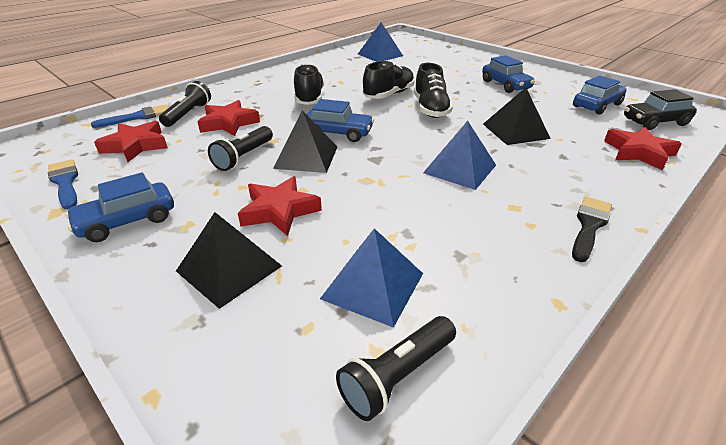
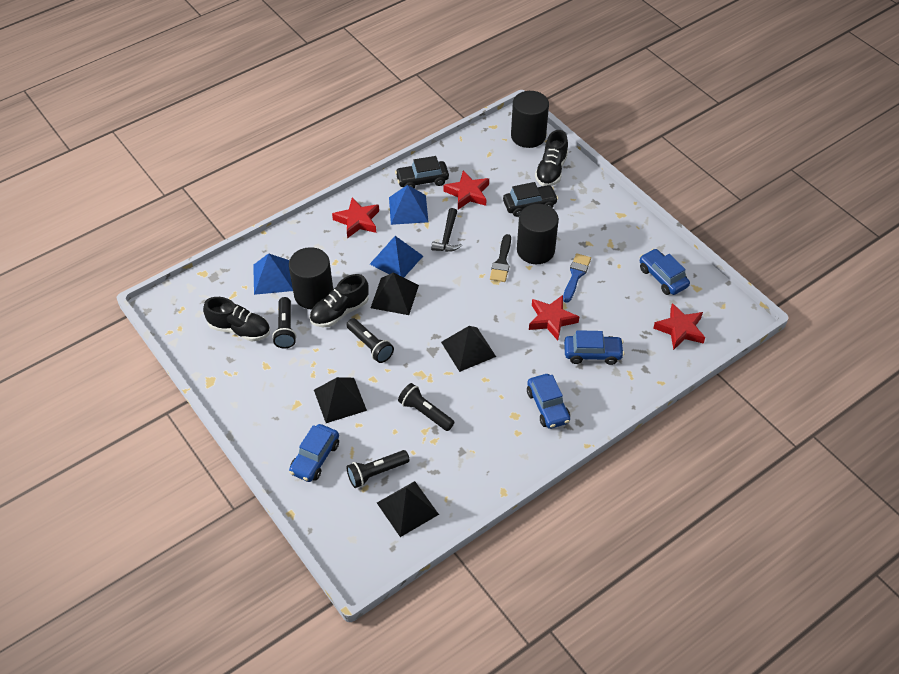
black car: 1 -> 2
black cylinder: 0 -> 3
black flashlight: 3 -> 4
black hammer: 0 -> 1
black pyramid: 3 -> 4
blue brush: 2 -> 1

